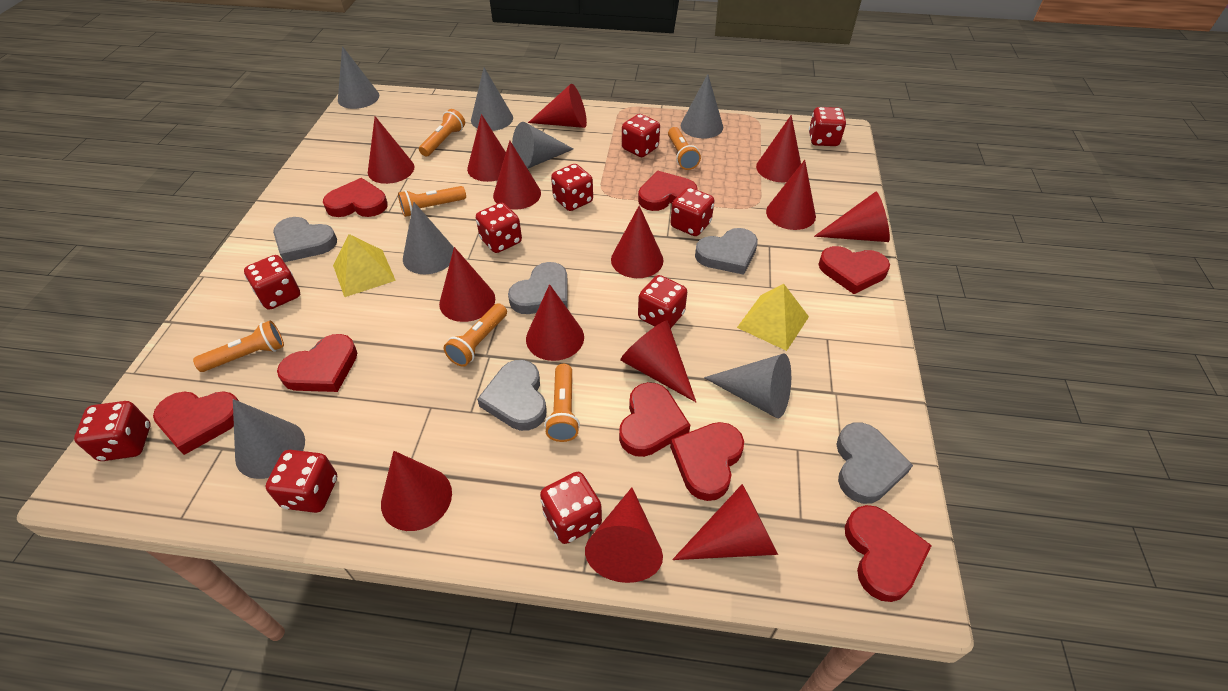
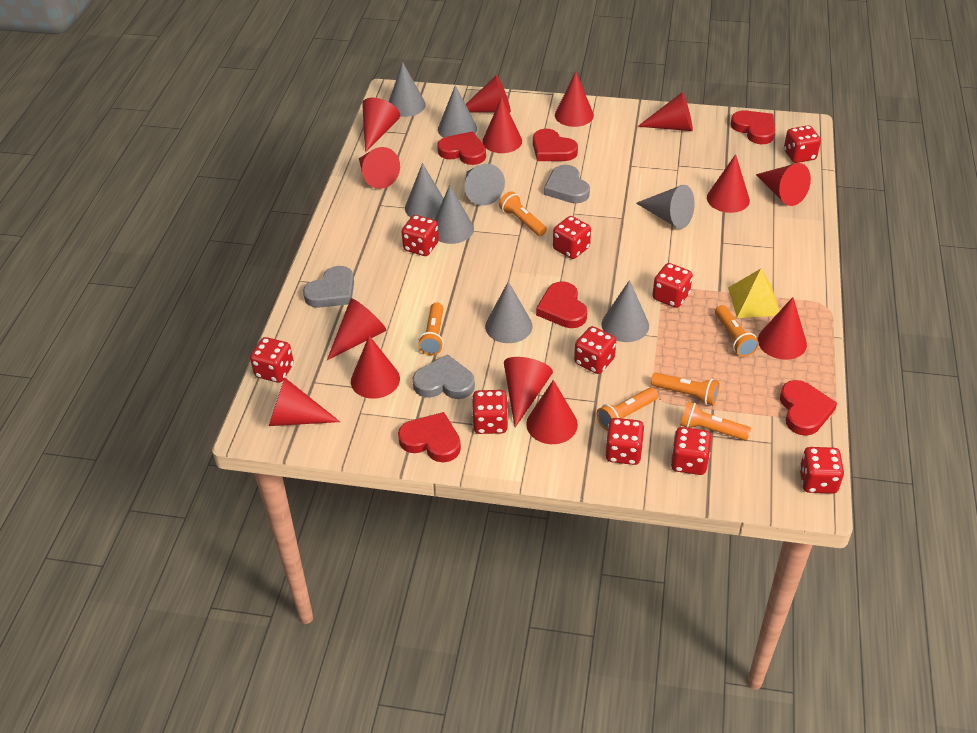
grey cone: 7 -> 8
grey heart: 5 -> 3
red heart: 8 -> 6
yellow pyramid: 2 -> 1

